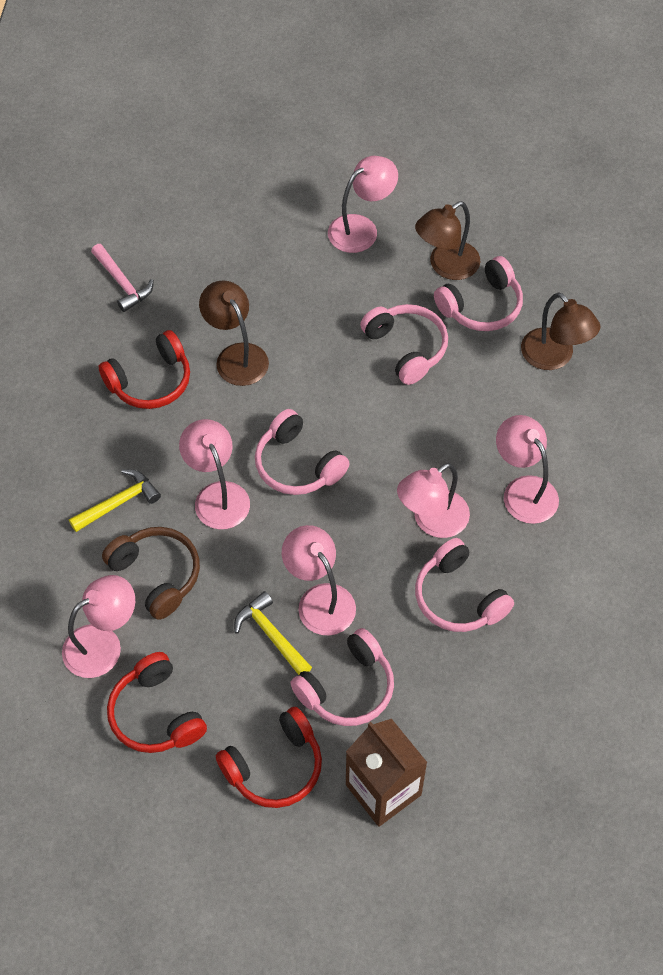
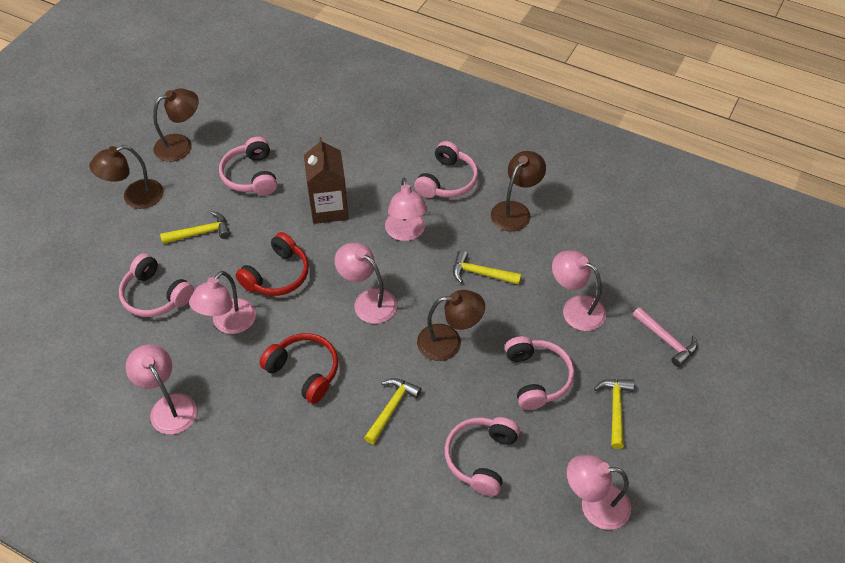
brown headphones: 1 -> 0
brown lamp: 3 -> 4
red headphones: 3 -> 2
yellow hammer: 2 -> 4

